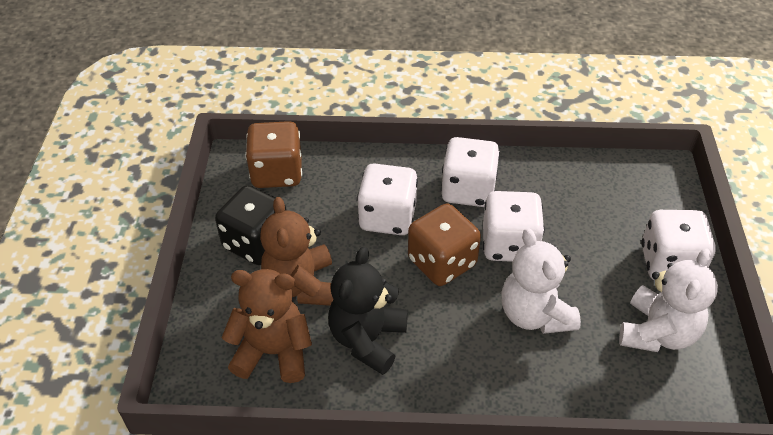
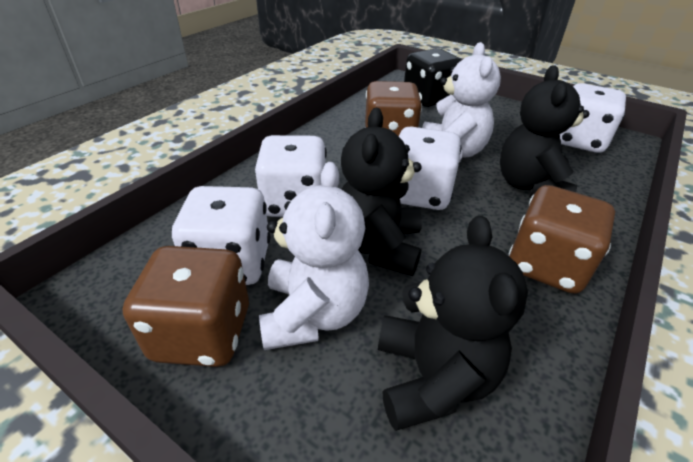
black teddy bear: 1 -> 3
brown dice: 2 -> 3
brown teddy bear: 2 -> 0

